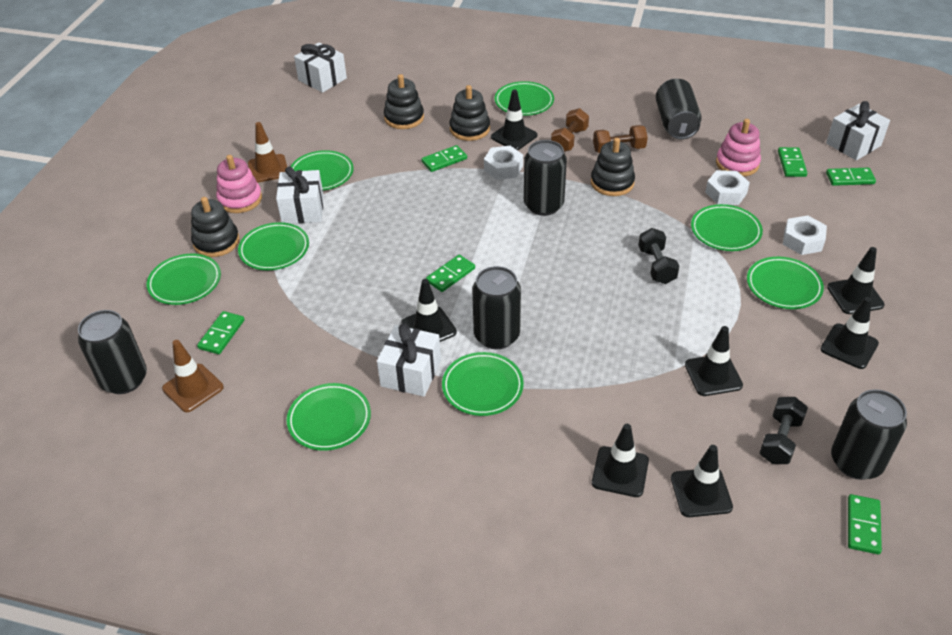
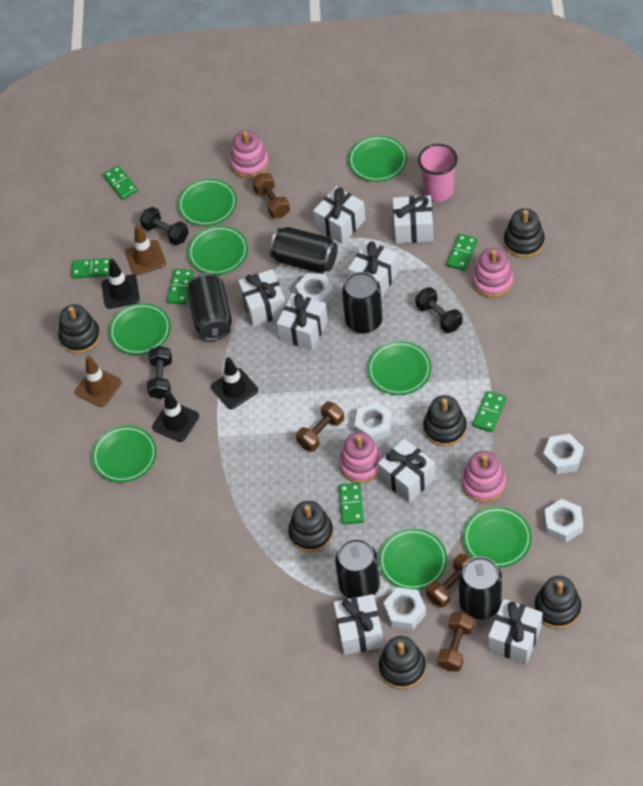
black dumbbell: 2 -> 3
black stacking toy: 4 -> 6
black traffic cone: 7 -> 3
brown dumbbell: 2 -> 4
pink cup: 0 -> 1
pink stacking toy: 2 -> 4
white gift: 4 -> 8
white nut: 3 -> 5

